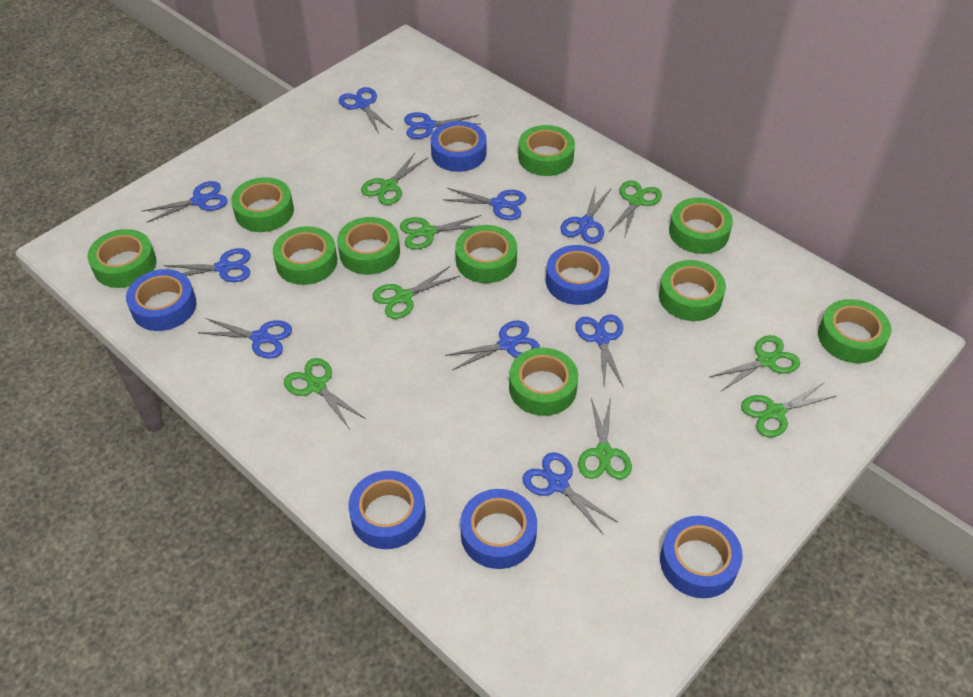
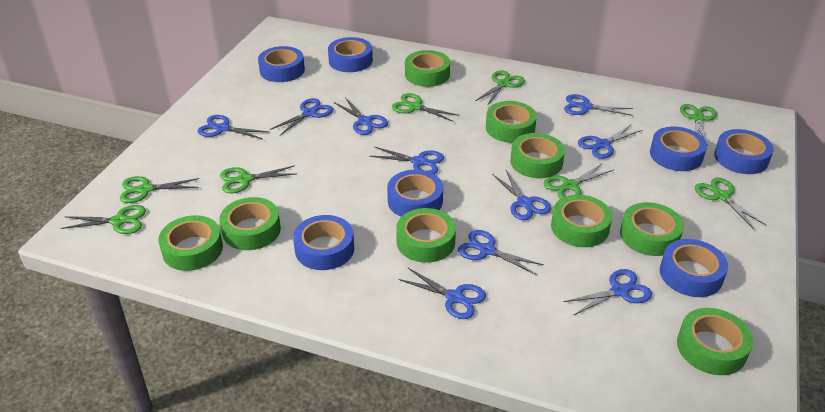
blue tape: 6 -> 7
green tape: 10 -> 9

